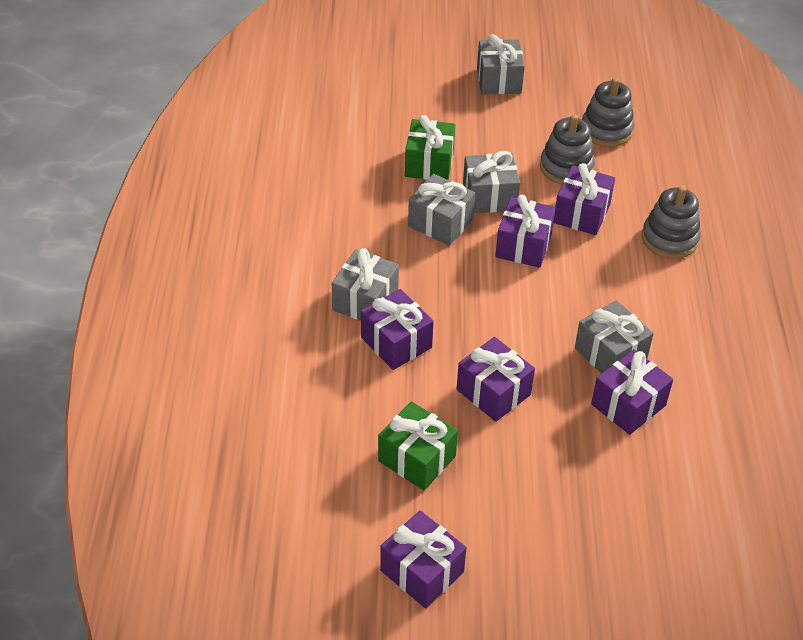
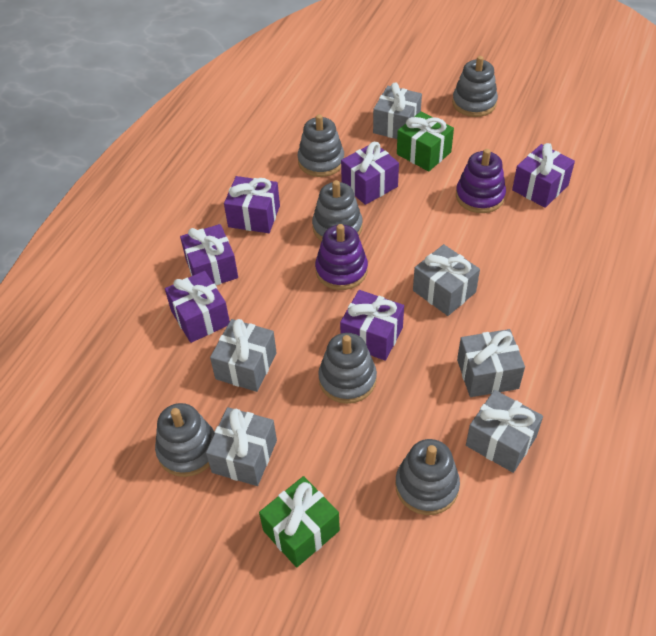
grey gift: 5 -> 6
grey stacking toy: 3 -> 6
purple stacking toy: 0 -> 2

